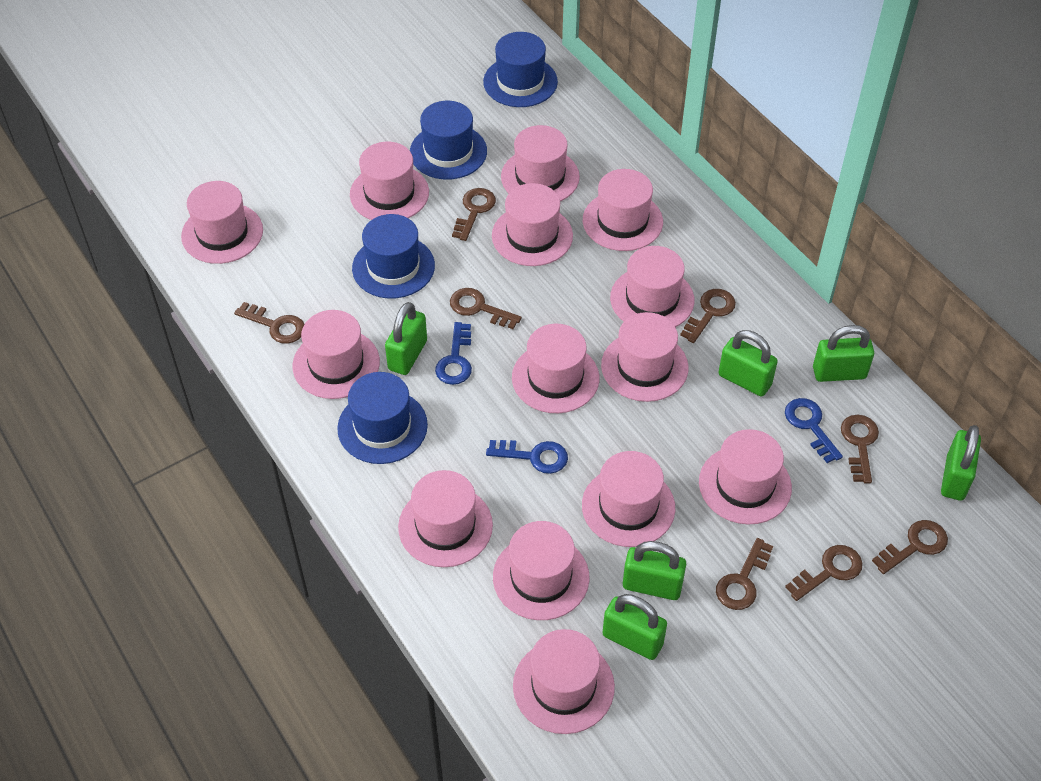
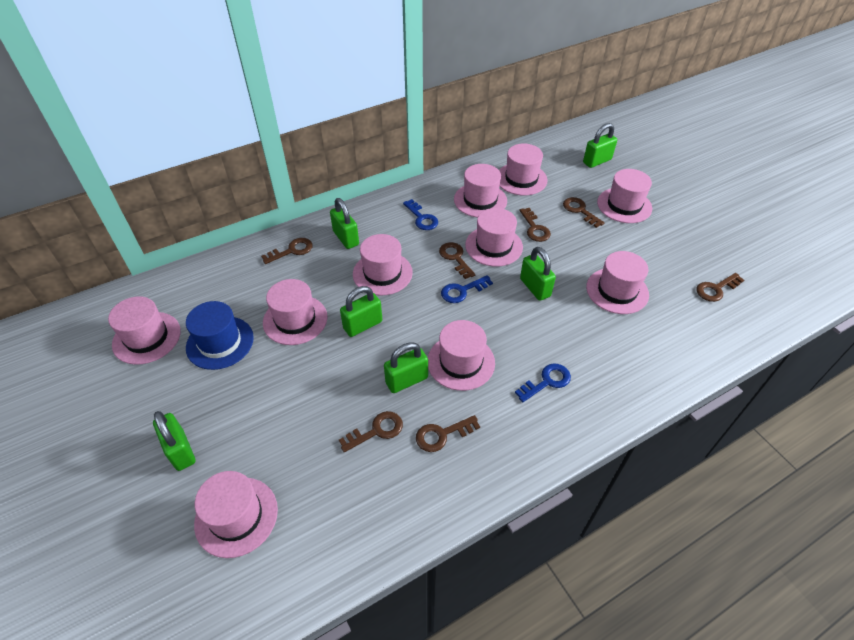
blue hat: 4 -> 1
brown key: 8 -> 7
pink hat: 14 -> 10

